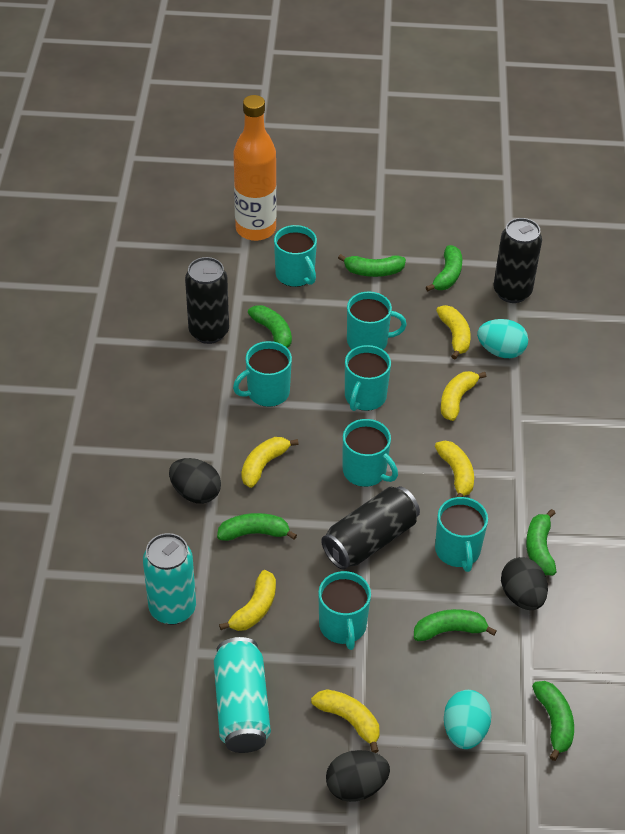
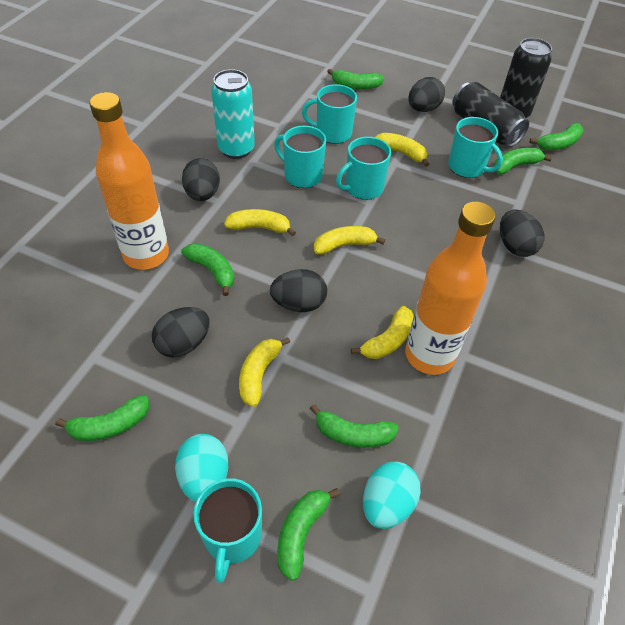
black can: 3 -> 2
black egg: 3 -> 5
orange bottle: 1 -> 2
turquoise can: 2 -> 1
turquoise mug: 7 -> 5
yellow banana: 6 -> 5

